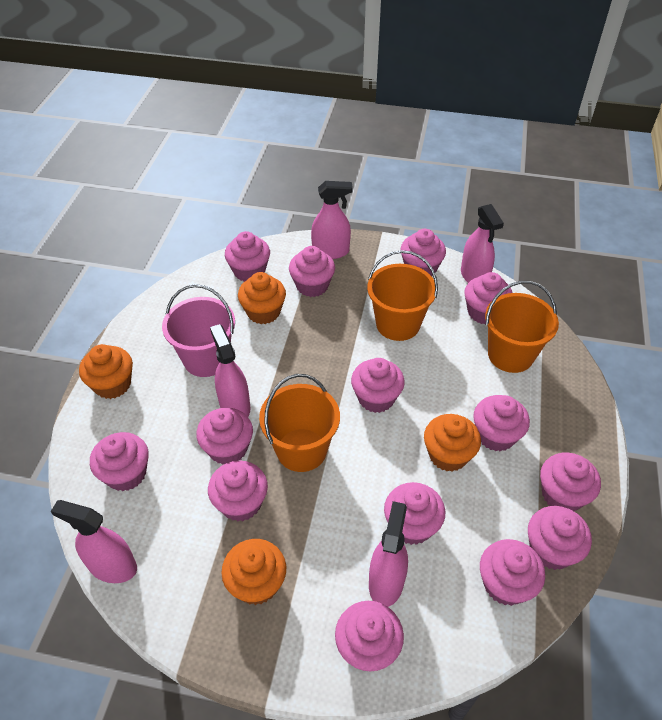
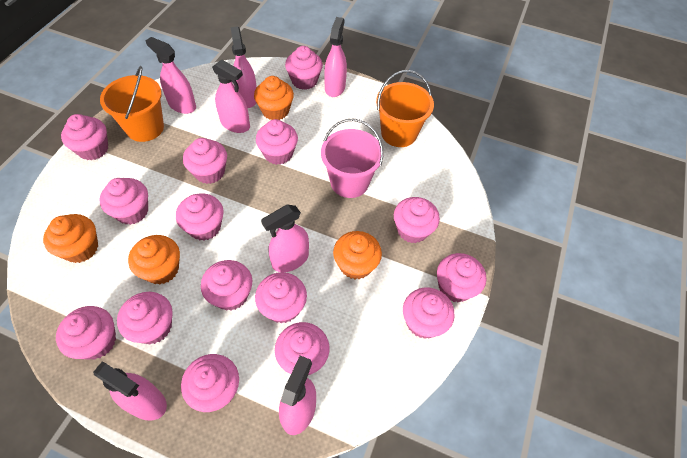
orange bucket: 3 -> 2
pink cupcake: 14 -> 15
pink spray bottle: 5 -> 7

